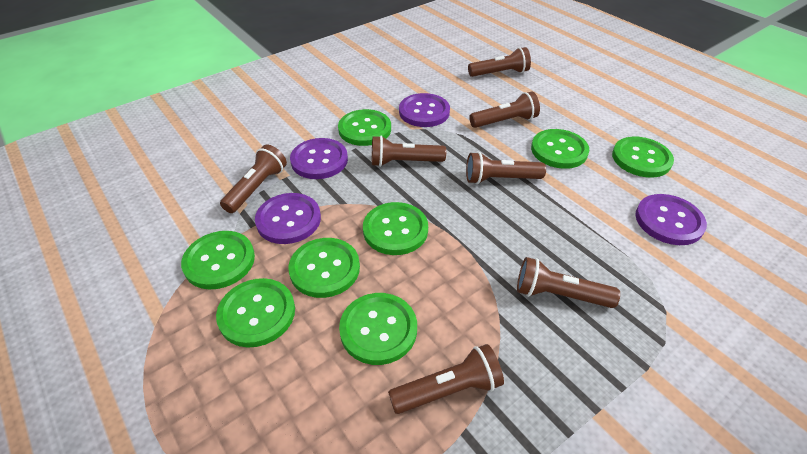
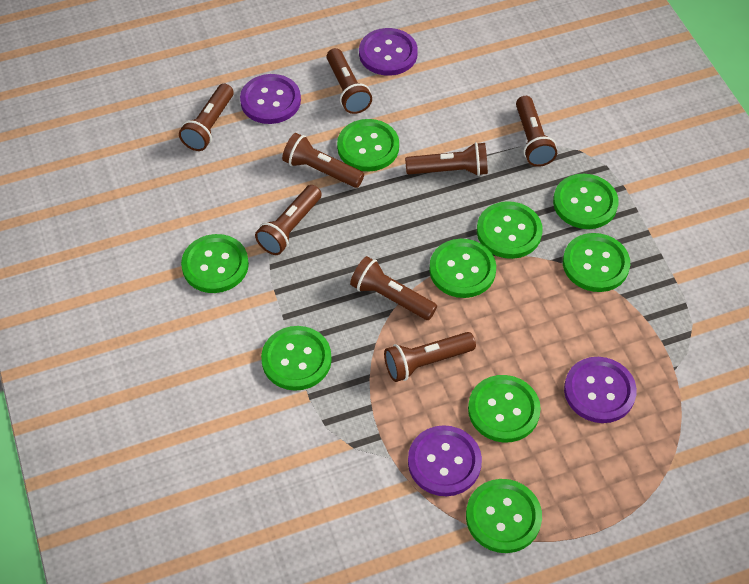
brown flashlight: 7 -> 8
green button: 8 -> 9

